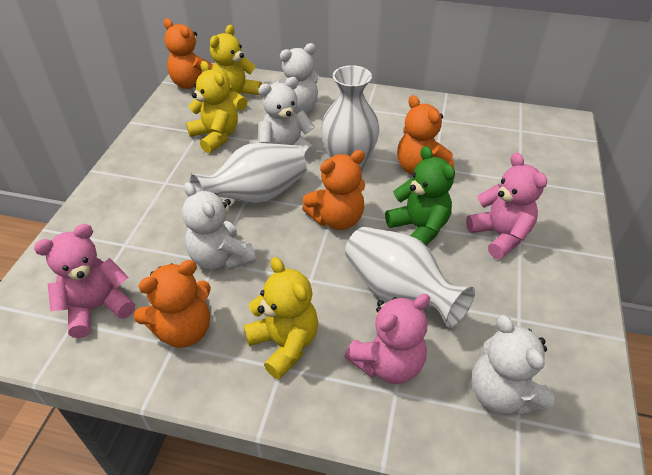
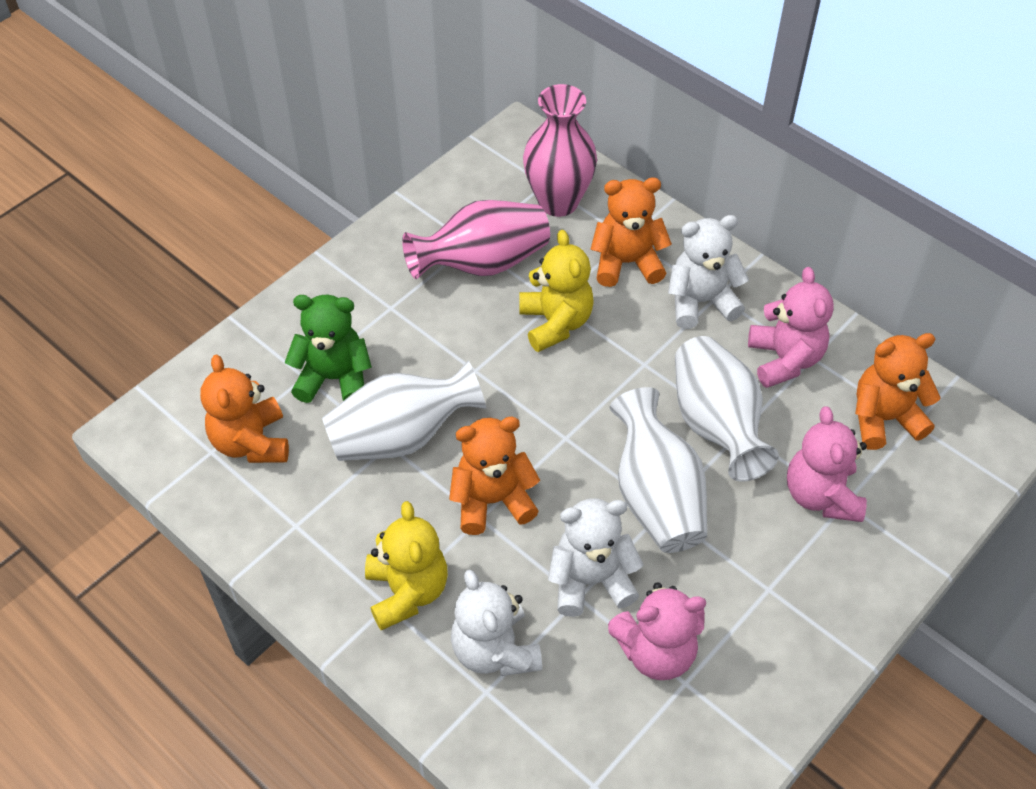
pink vase: 0 -> 2
white teddy bear: 4 -> 3
yellow teddy bear: 3 -> 2

